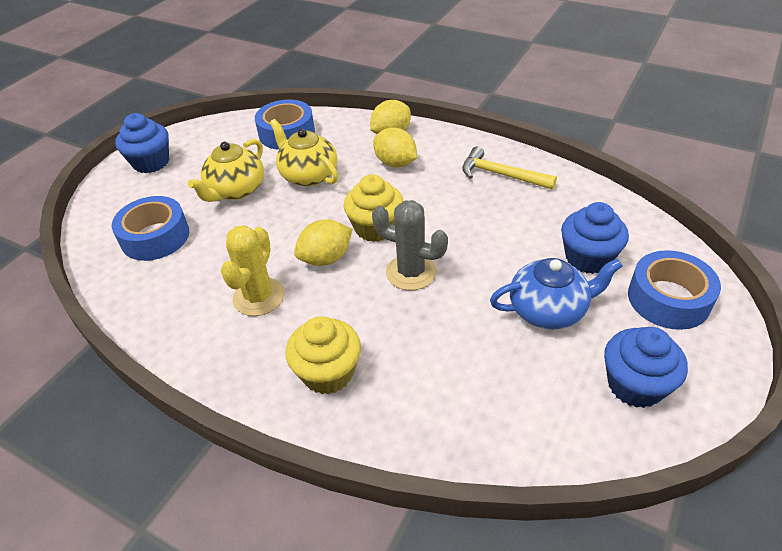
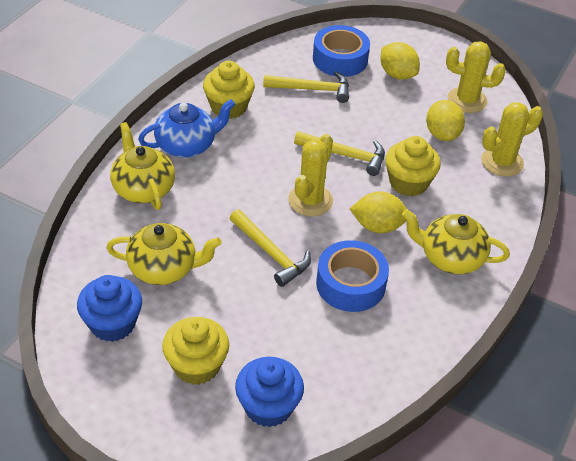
blue cupcake: 3 -> 2
blue tape: 3 -> 2
grey cactus: 1 -> 0
yellow cactus: 1 -> 3
yellow cupcake: 2 -> 3
yellow hammer: 1 -> 3
yellow teapot: 2 -> 3

